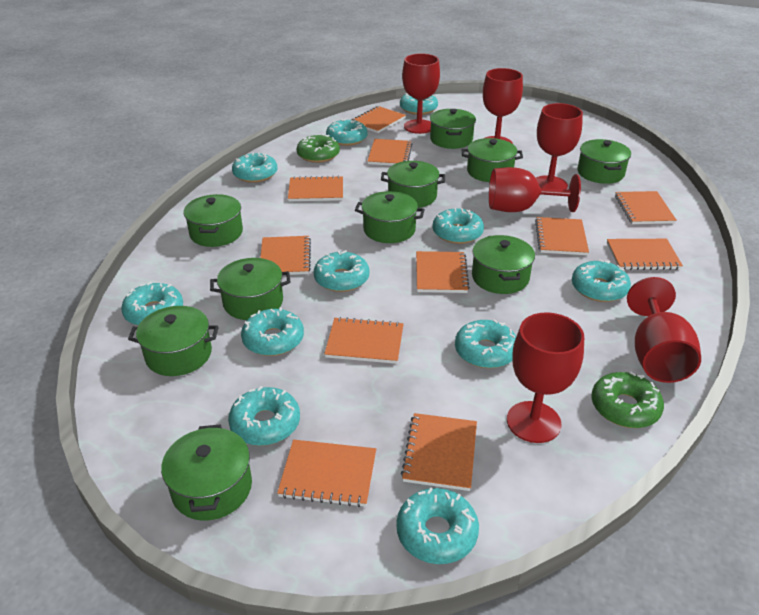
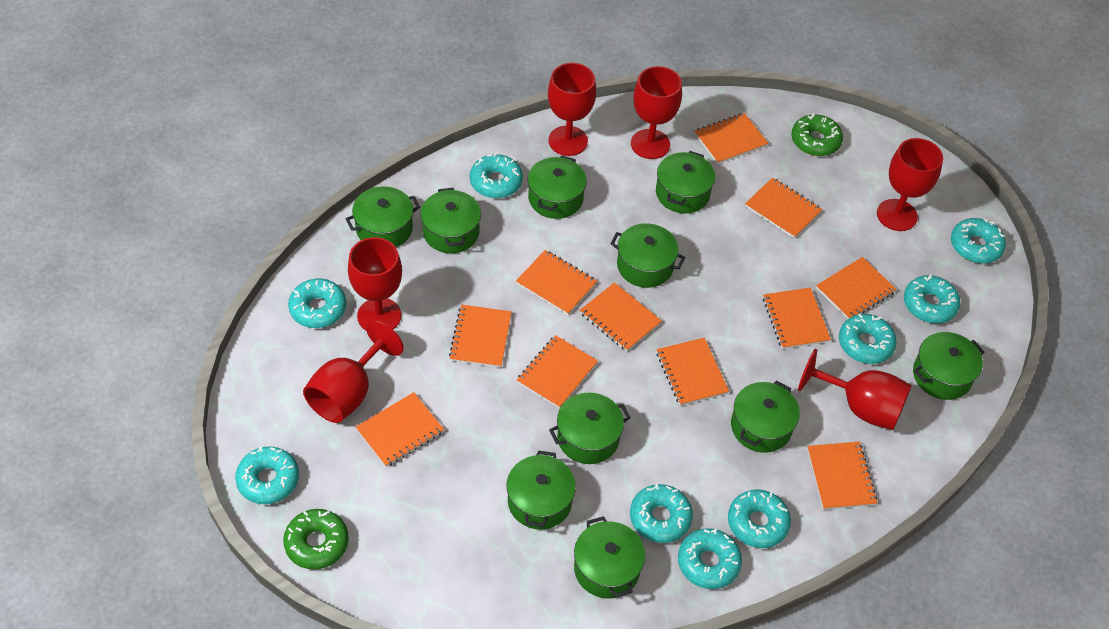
turquoise donut: 11 -> 9

